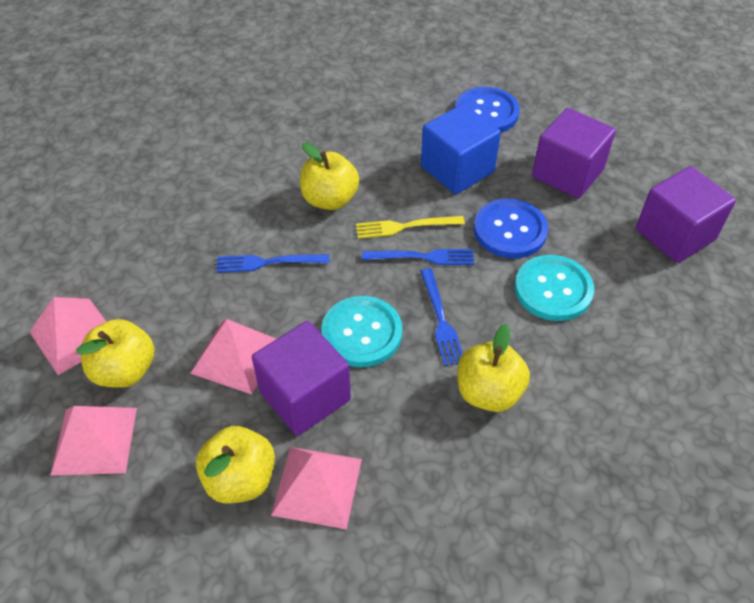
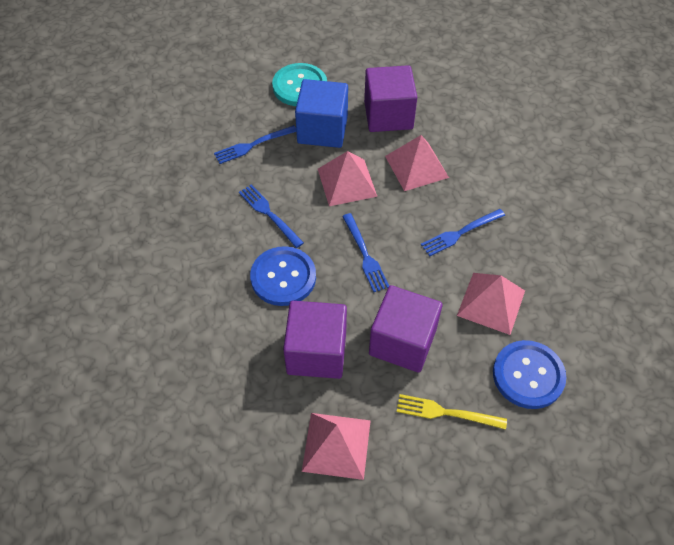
blue fork: 3 -> 4
turquoise button: 2 -> 1
yellow apple: 4 -> 0

